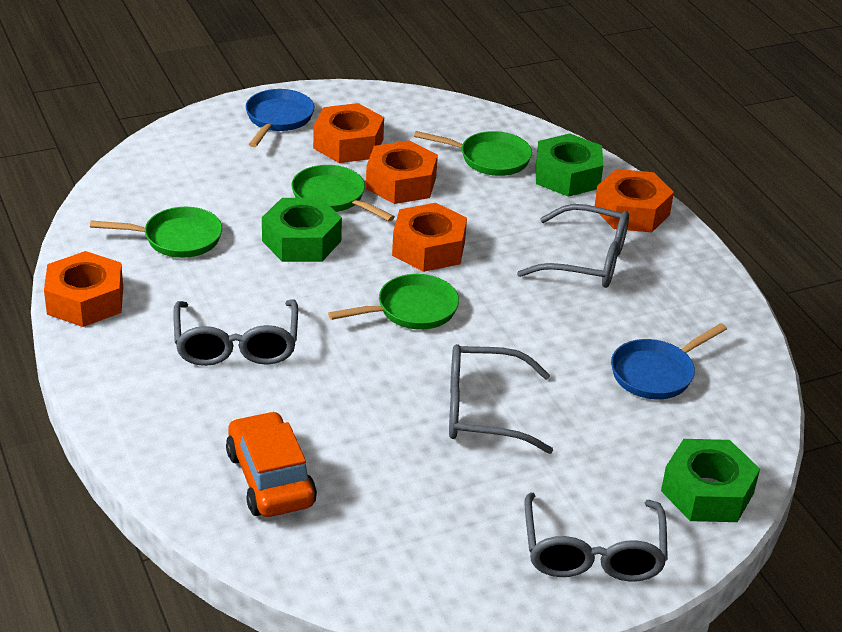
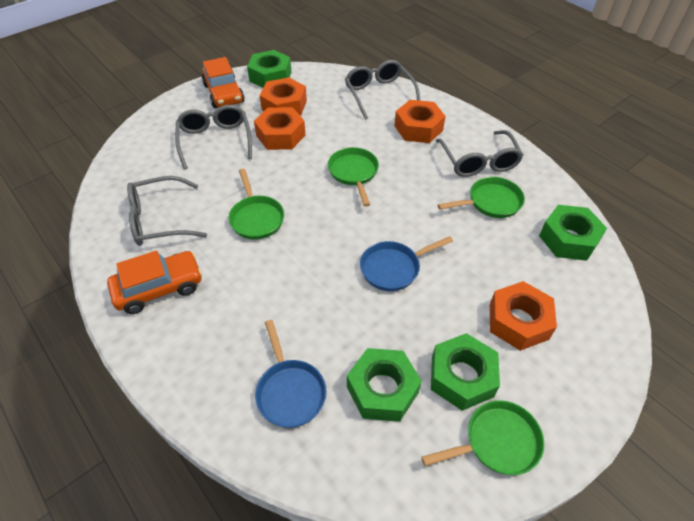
green nut: 3 -> 4
orange car: 1 -> 2
orange nut: 5 -> 4

